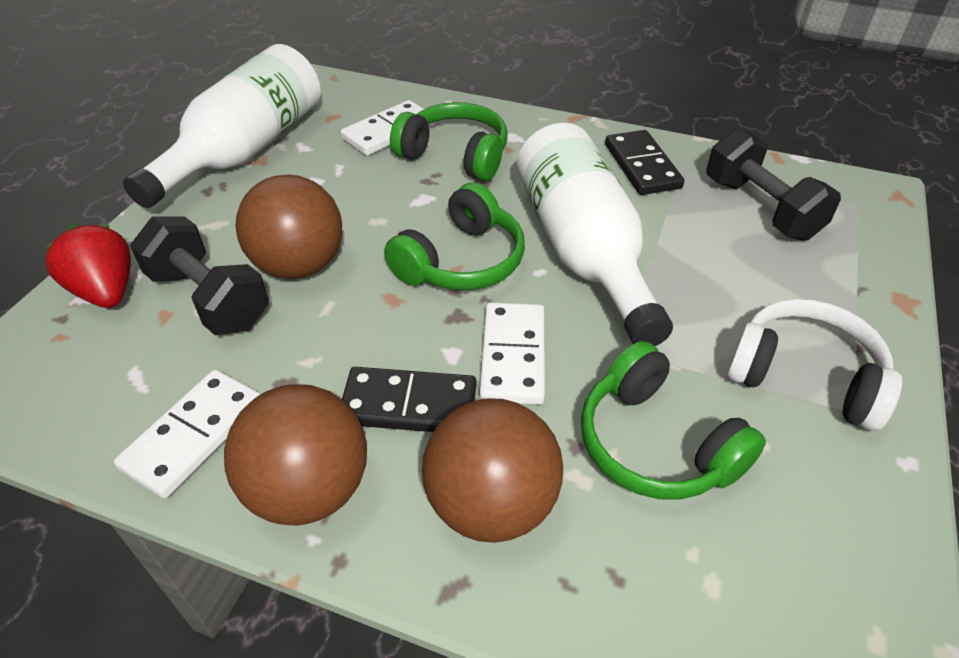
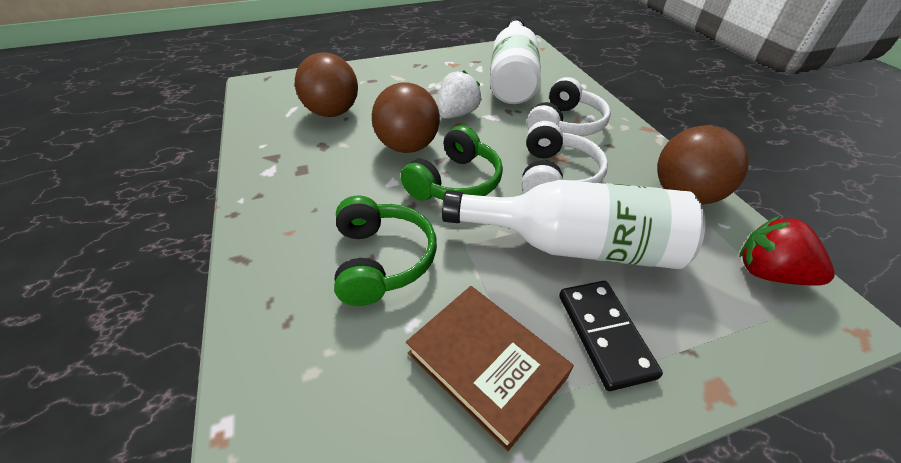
black domino: 2 -> 1
black dumbbell: 2 -> 0
brown book: 0 -> 1
green headphones: 3 -> 2
white domino: 3 -> 0
white headphones: 1 -> 2
white strawberry: 0 -> 1

